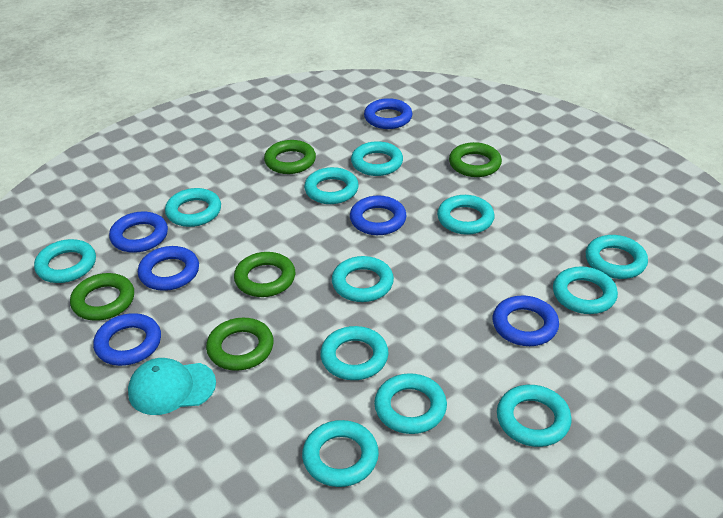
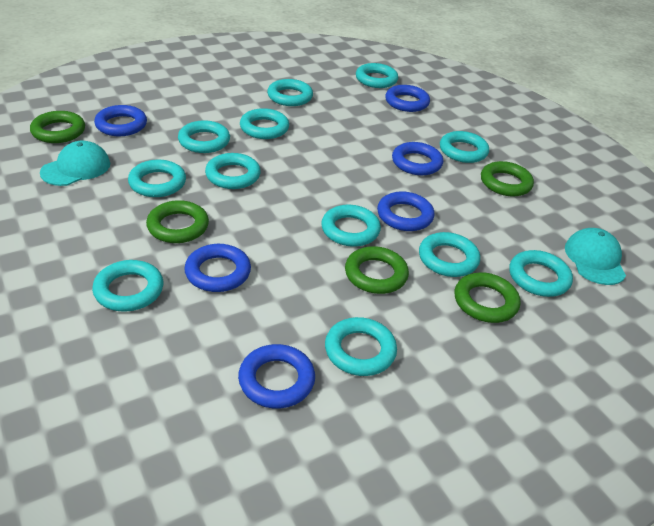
turquoise cap: 1 -> 2

